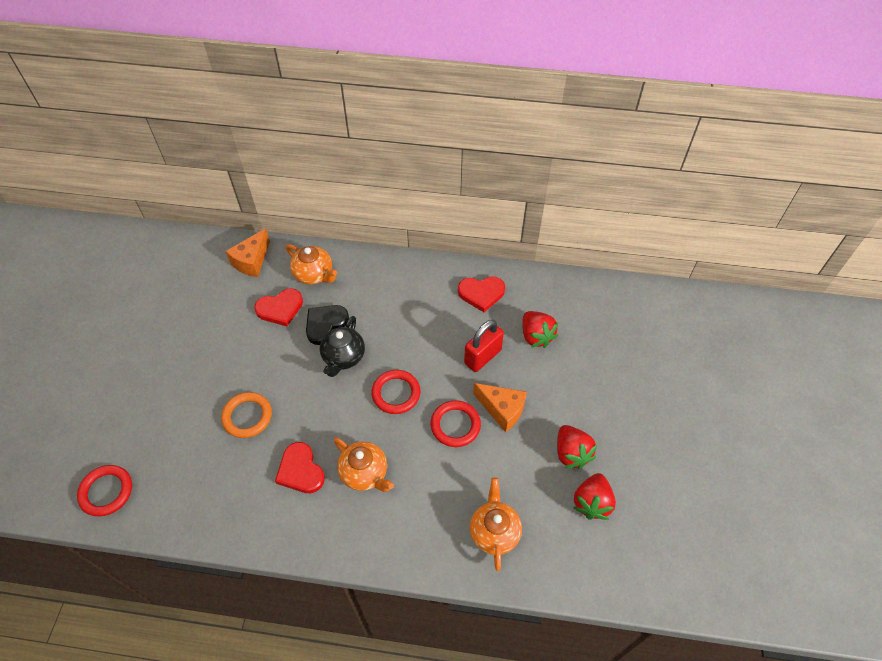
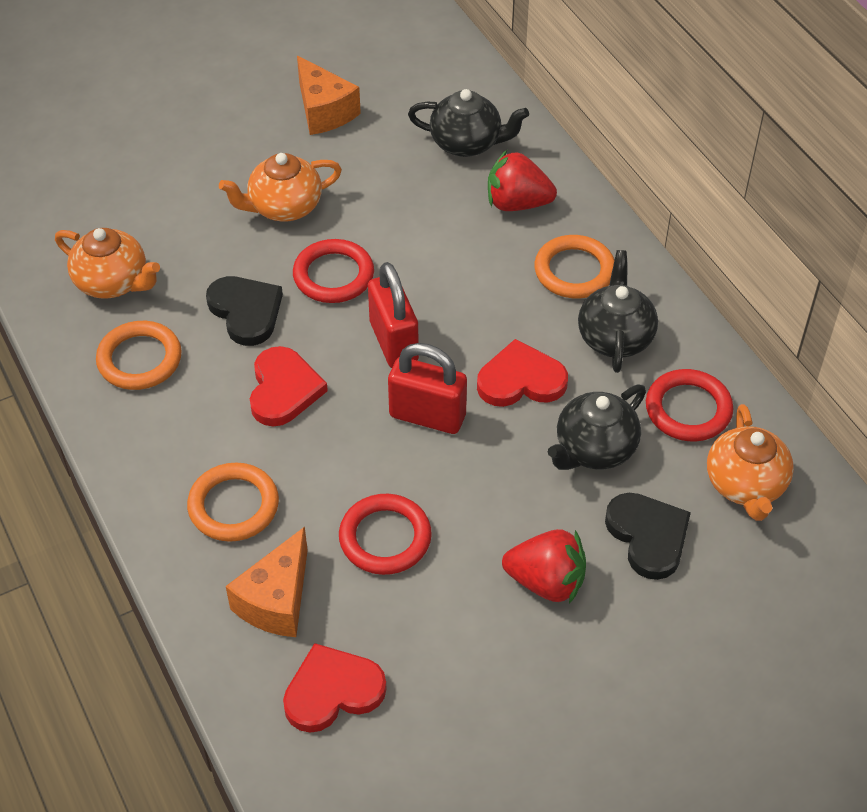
black heart: 1 -> 2
black teapot: 1 -> 3
orange ring: 1 -> 3
red padlock: 1 -> 2
red strawberry: 3 -> 2

